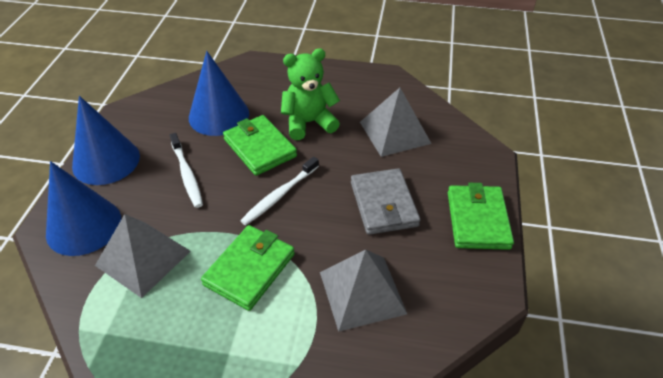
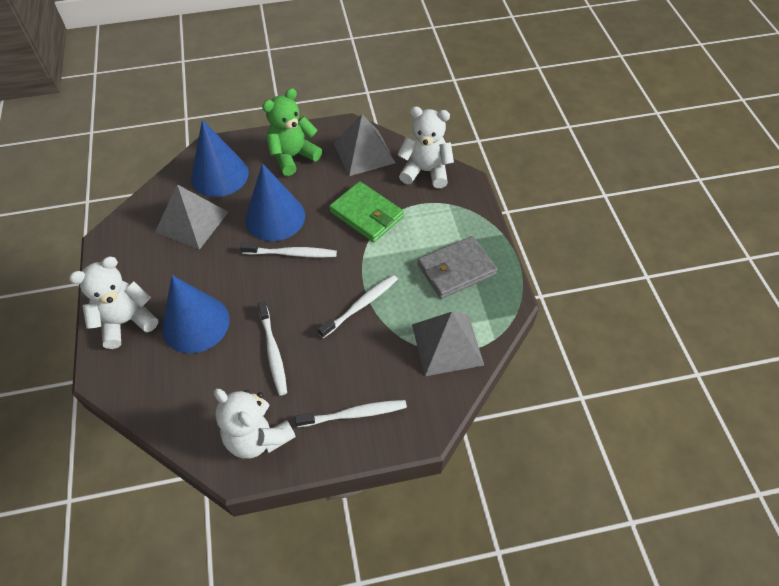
green wallet: 3 -> 1
white teddy bear: 0 -> 3
white toothbrush: 2 -> 4

